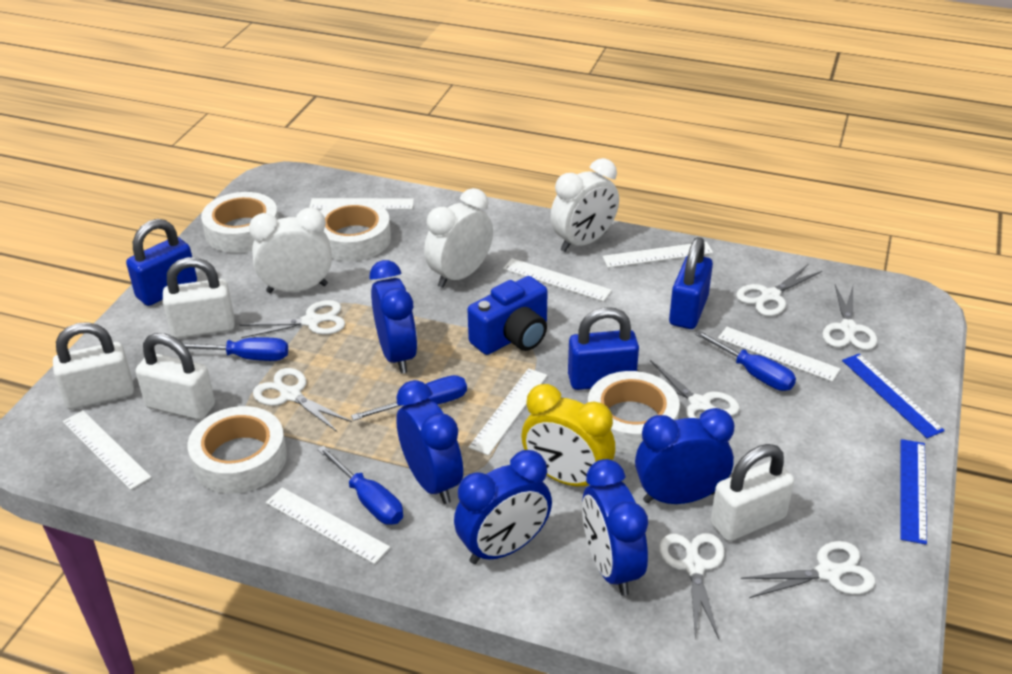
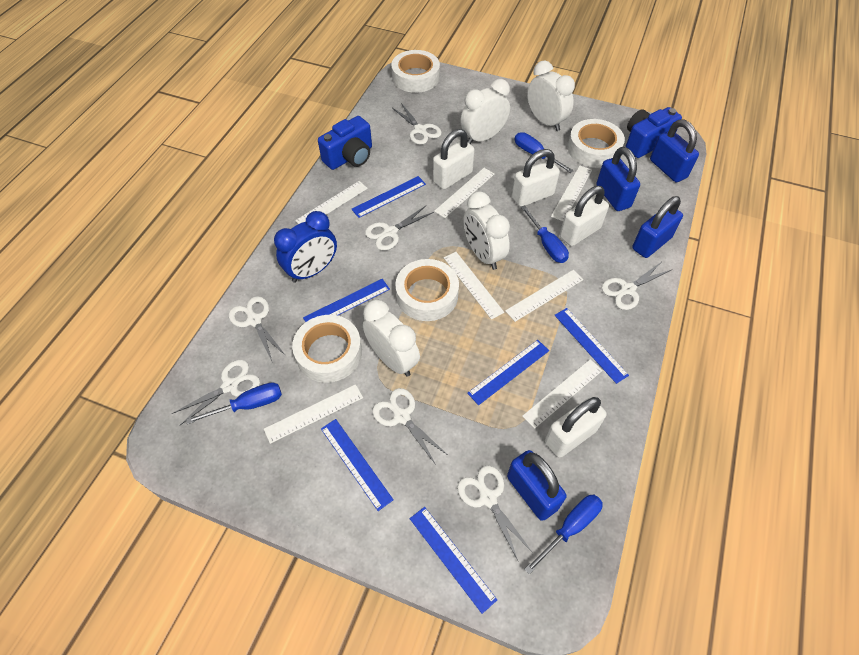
blue camera: 1 -> 2
blue clock: 5 -> 1
blue padlock: 3 -> 4
blue ruler: 2 -> 6
white clock: 3 -> 4
yellow clock: 1 -> 0

